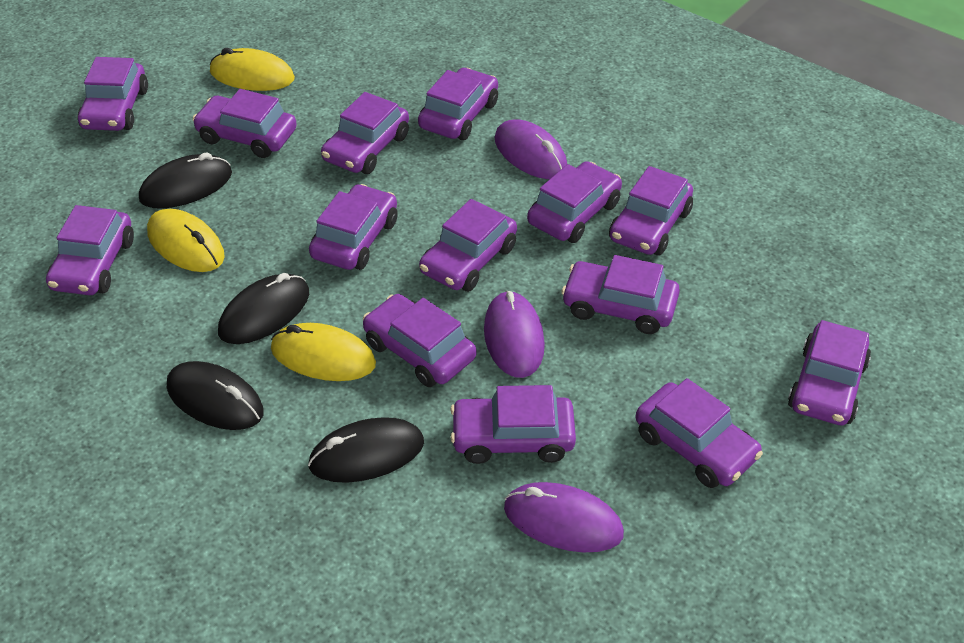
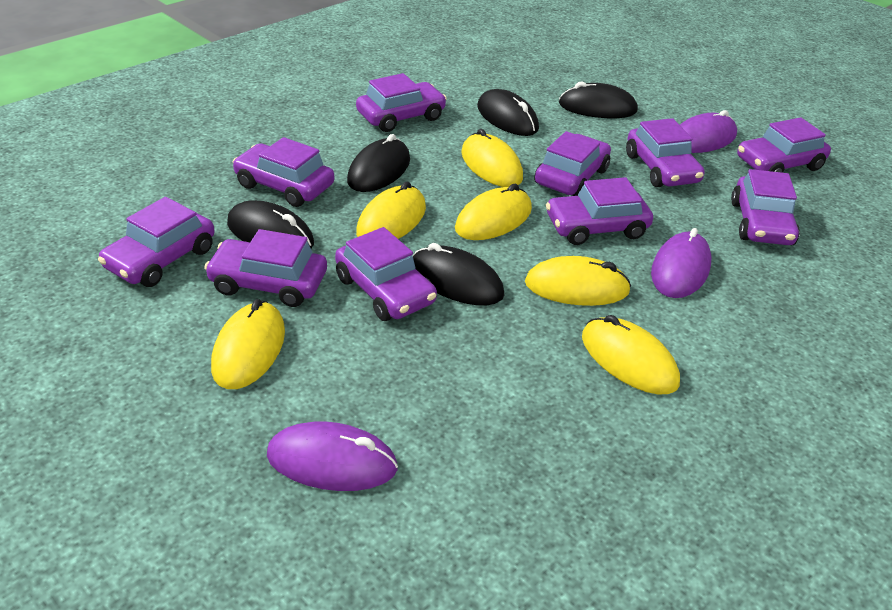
black mouse: 4 -> 5
purple car: 14 -> 10
yellow mouse: 3 -> 6

